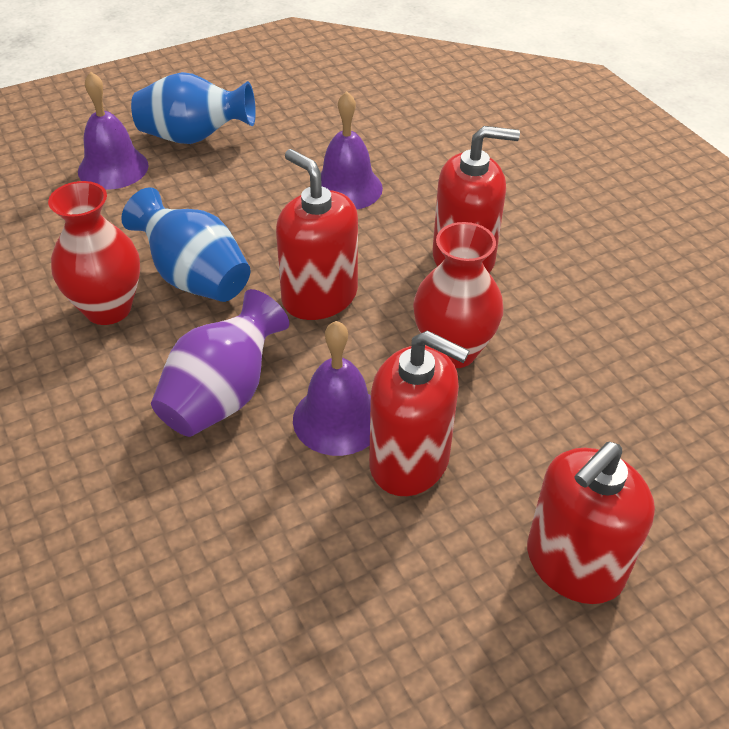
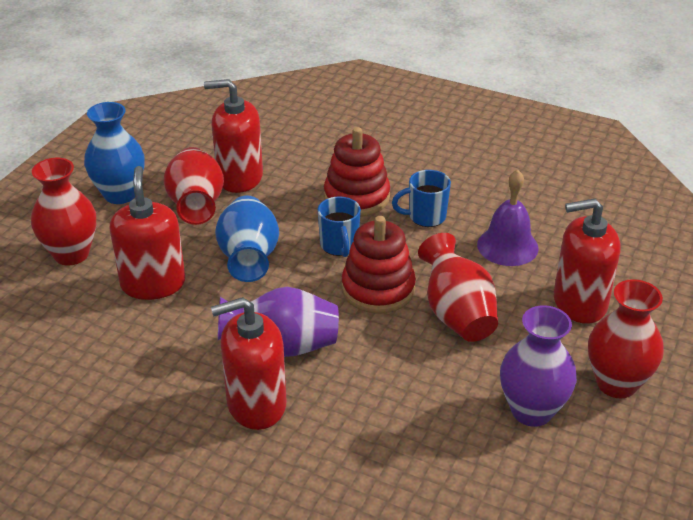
blue mug: 0 -> 2
purple bell: 3 -> 1
purple vase: 1 -> 2
red stacking toy: 0 -> 2
red vase: 2 -> 4

